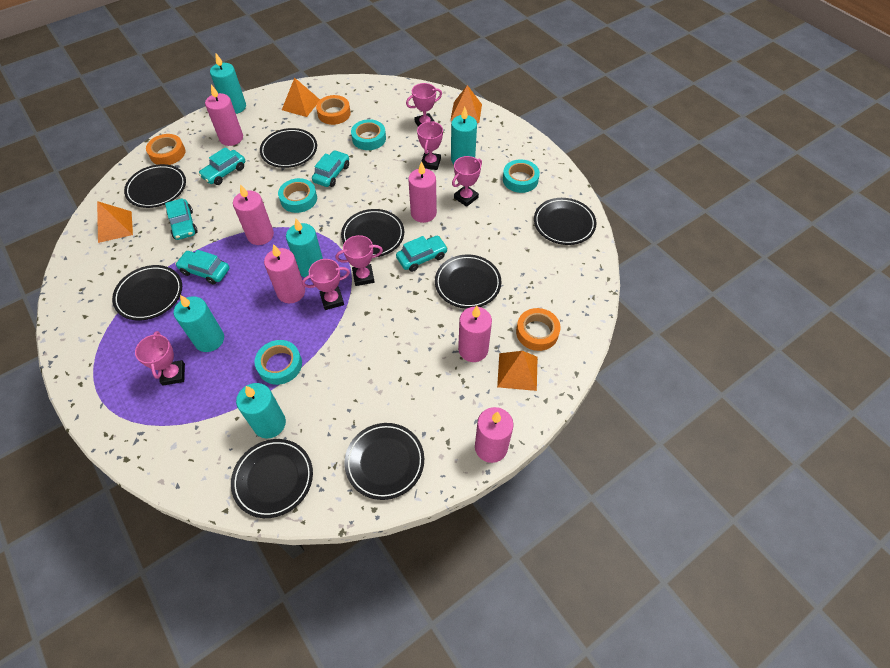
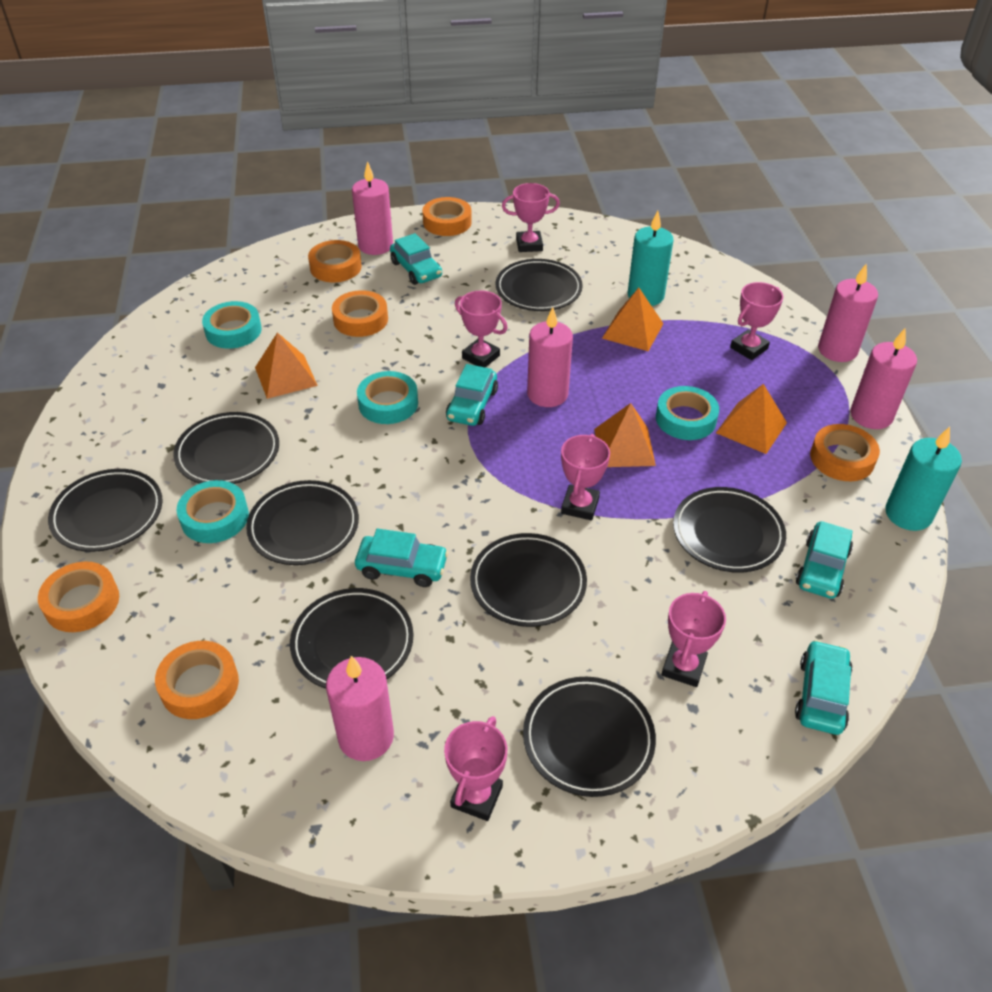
orange tape: 3 -> 6
pink candle: 6 -> 5
turquoise candle: 5 -> 2

